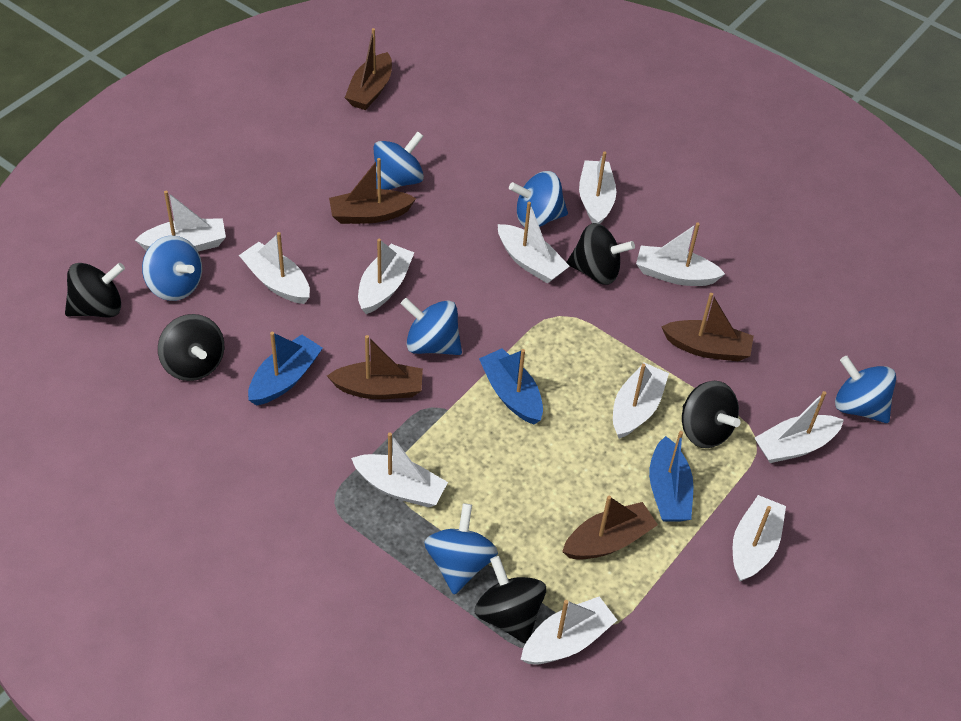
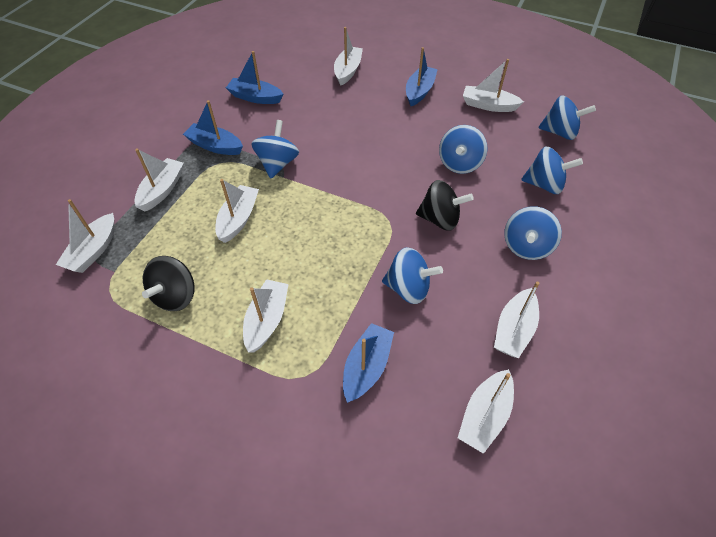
black spinning top: 5 -> 2
blue boat: 3 -> 4
brown boat: 5 -> 0
white boat: 11 -> 8

